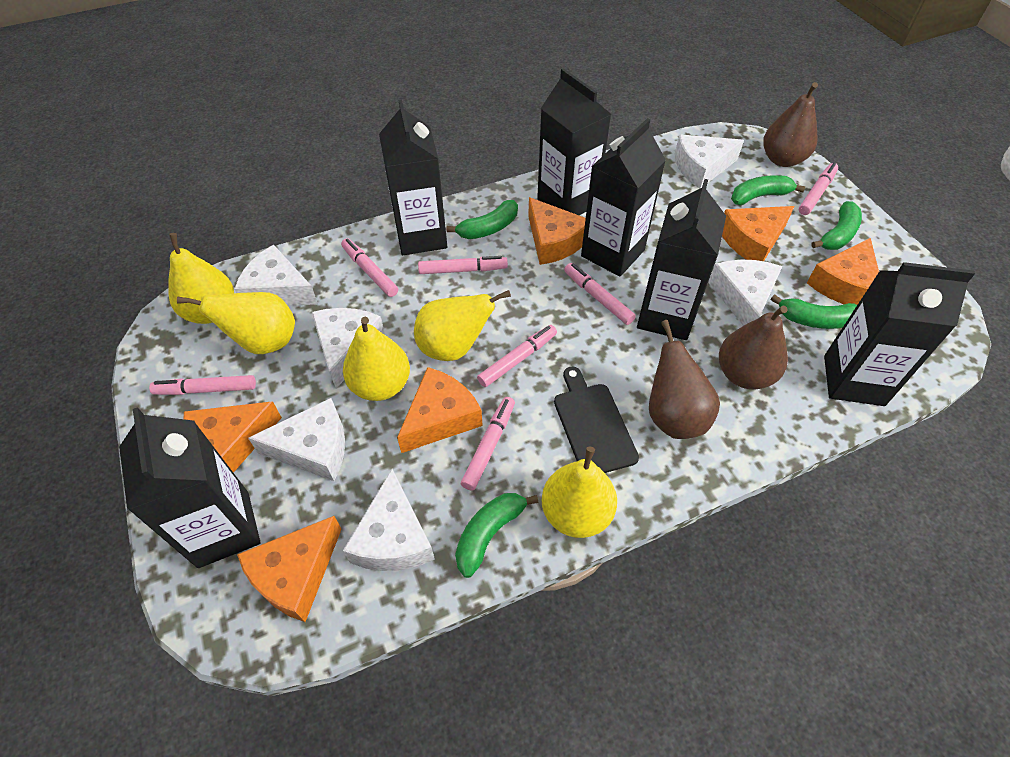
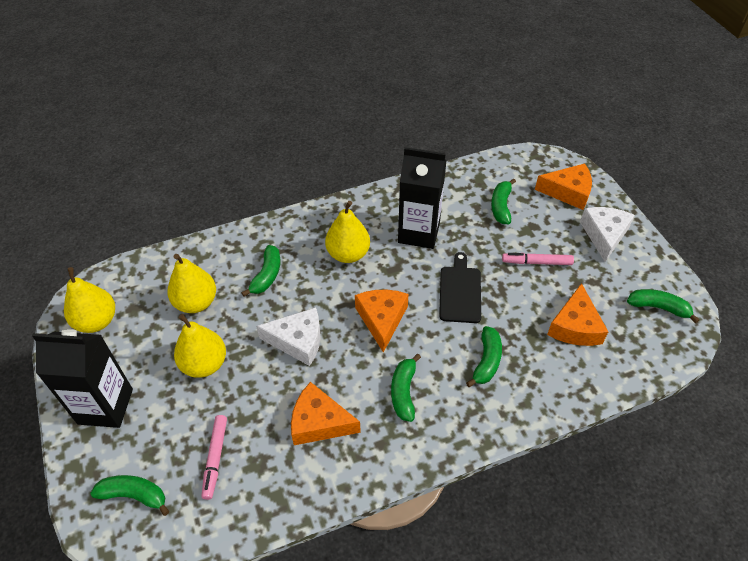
black carton: 6 -> 2
brown pear: 3 -> 0
green banana: 5 -> 6
orange cheese: 6 -> 4
pink marker: 7 -> 2
white cheese: 6 -> 2
yellow pear: 5 -> 4

